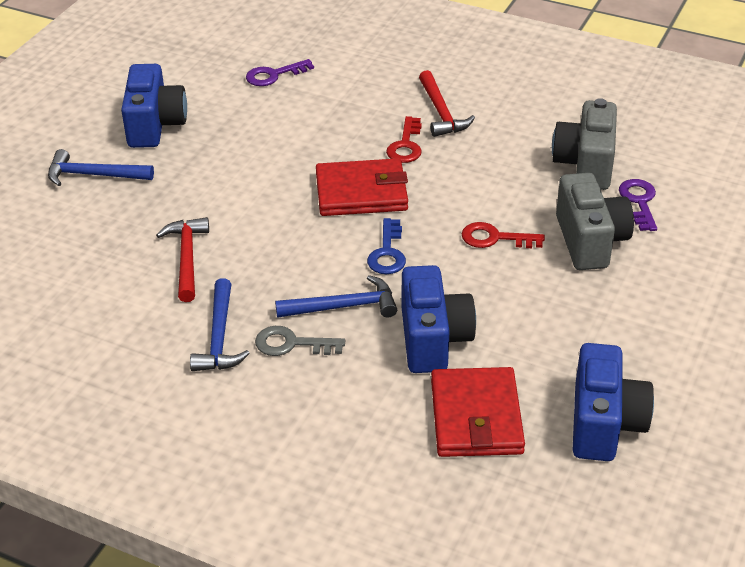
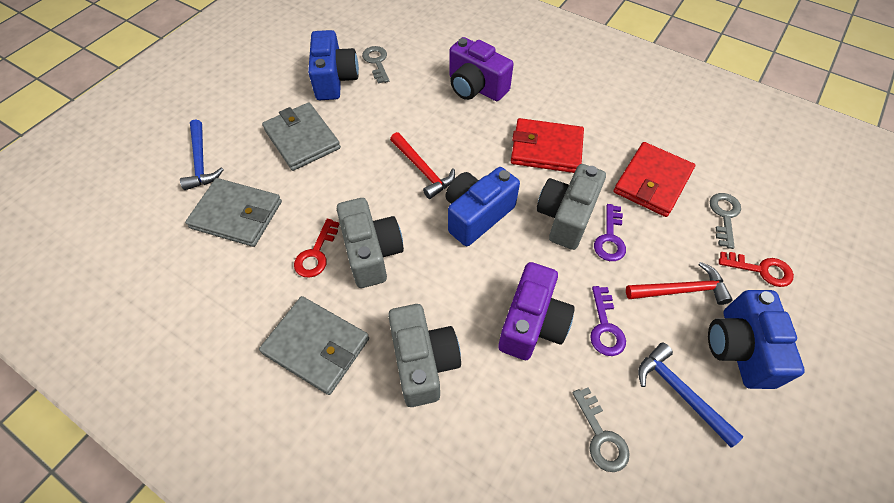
blue hammer: 3 -> 2
blue key: 1 -> 0
grey camera: 2 -> 3
grey key: 1 -> 3
grey wallet: 0 -> 3
purple camera: 0 -> 2

